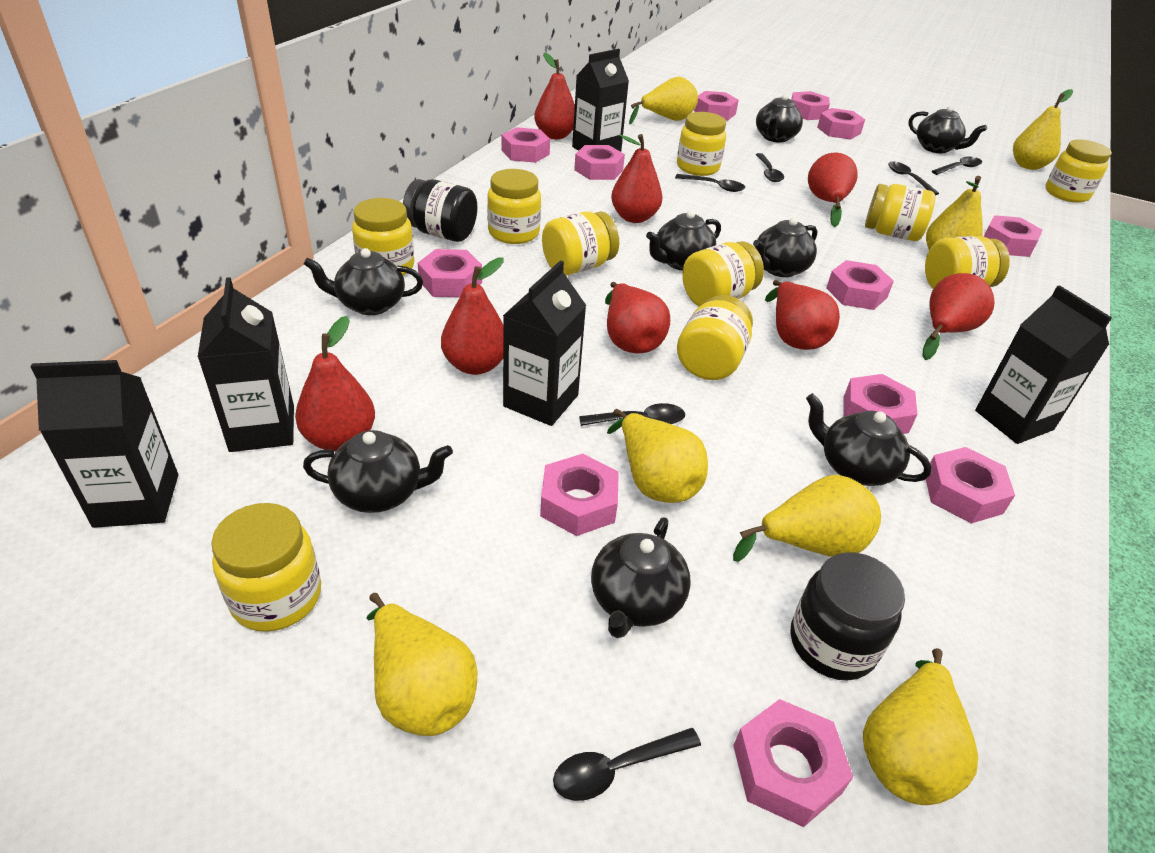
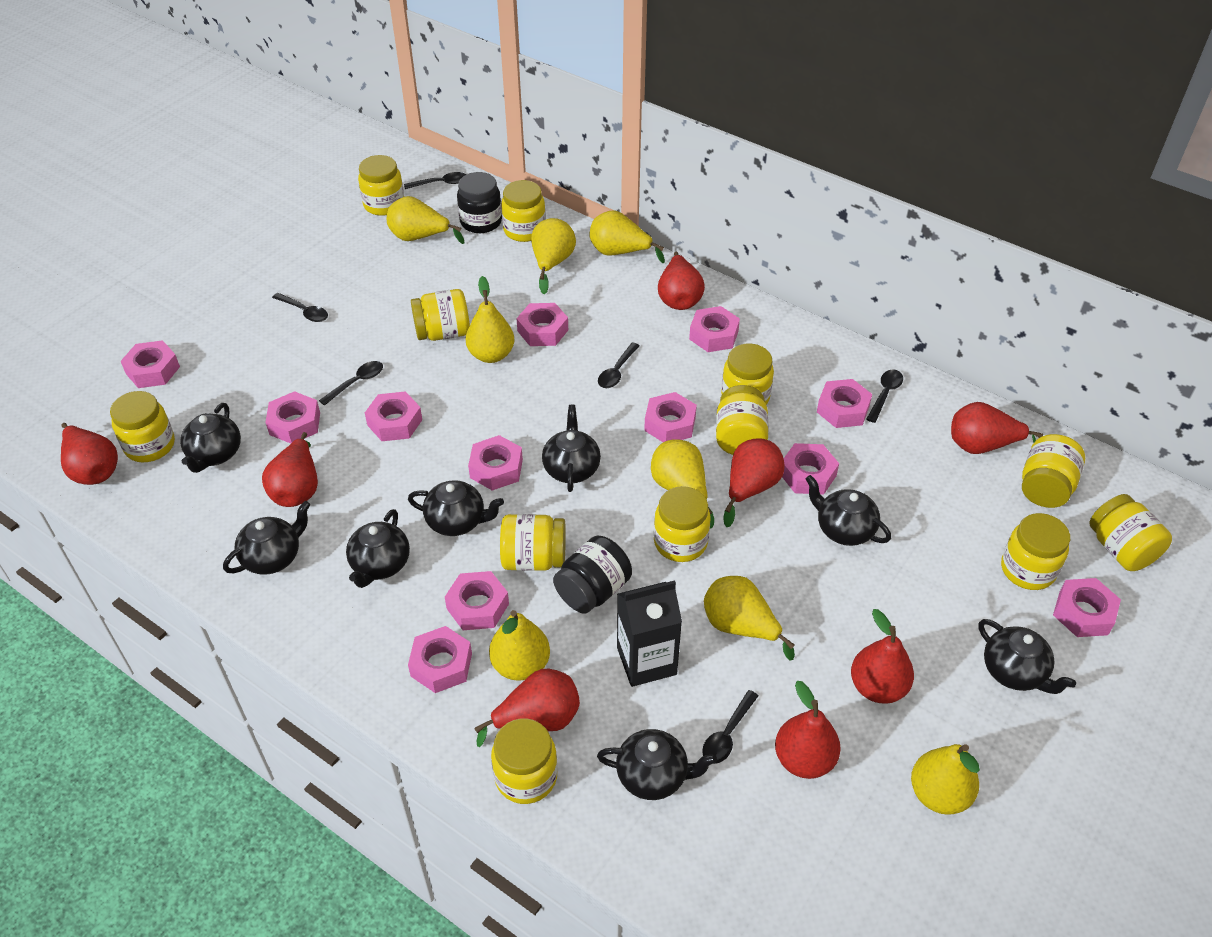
black carton: 5 -> 1
yellow jar: 10 -> 12
yellow pear: 7 -> 8

